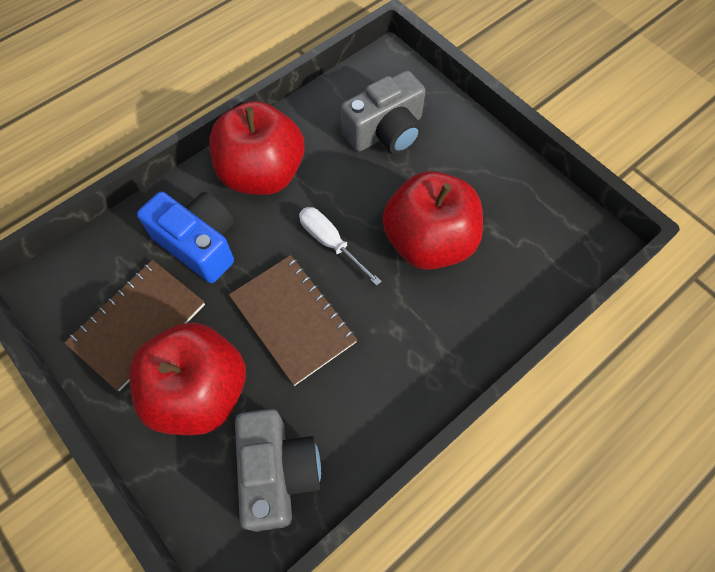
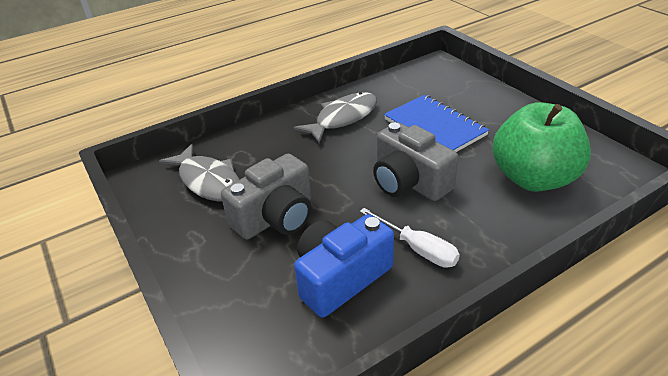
blue notebook: 0 -> 1
brown notebook: 2 -> 0
green apple: 0 -> 1
grey fish: 0 -> 2
red apple: 3 -> 0

